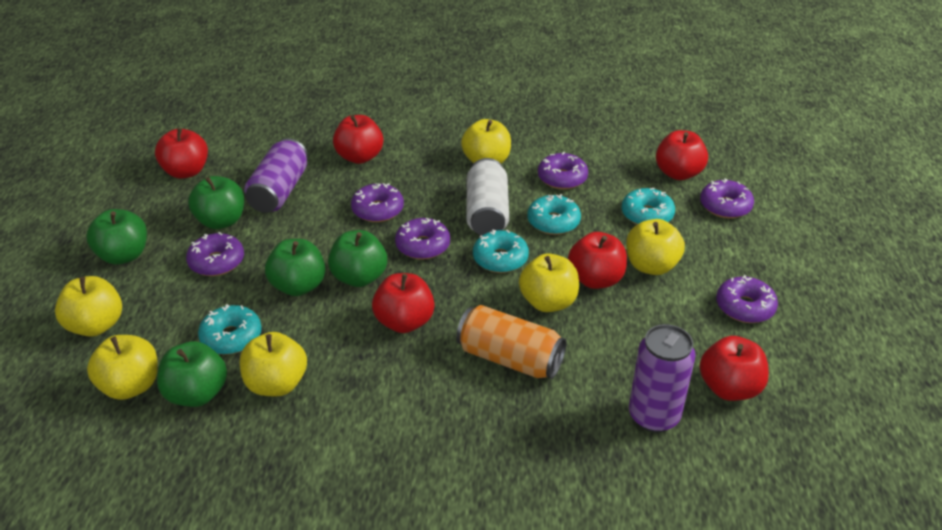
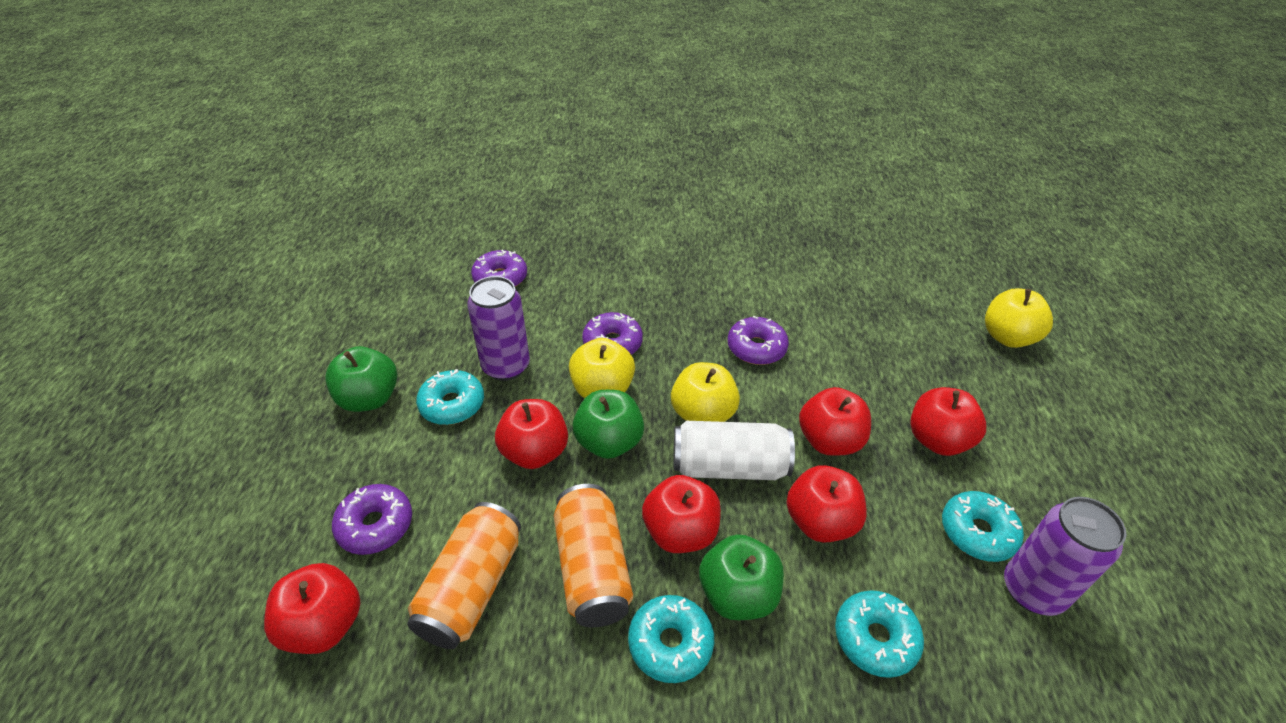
green apple: 5 -> 3
orange can: 1 -> 2
purple donut: 6 -> 4
yellow apple: 6 -> 3

